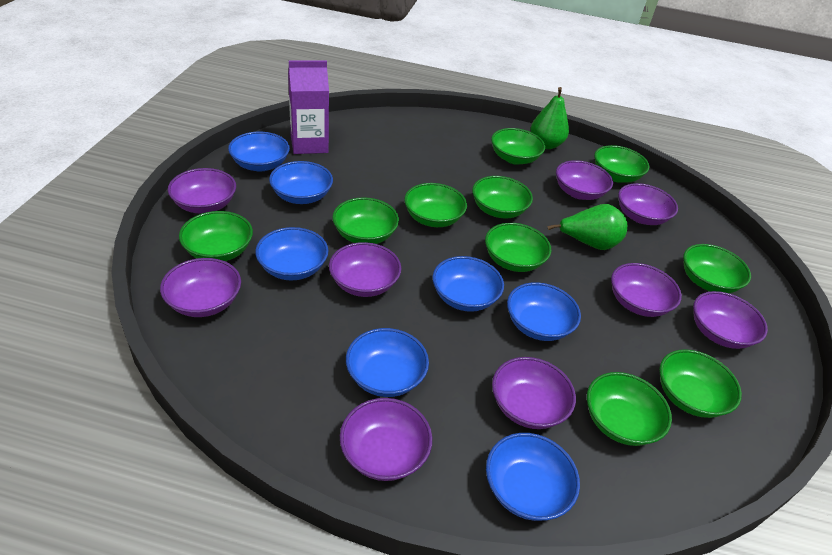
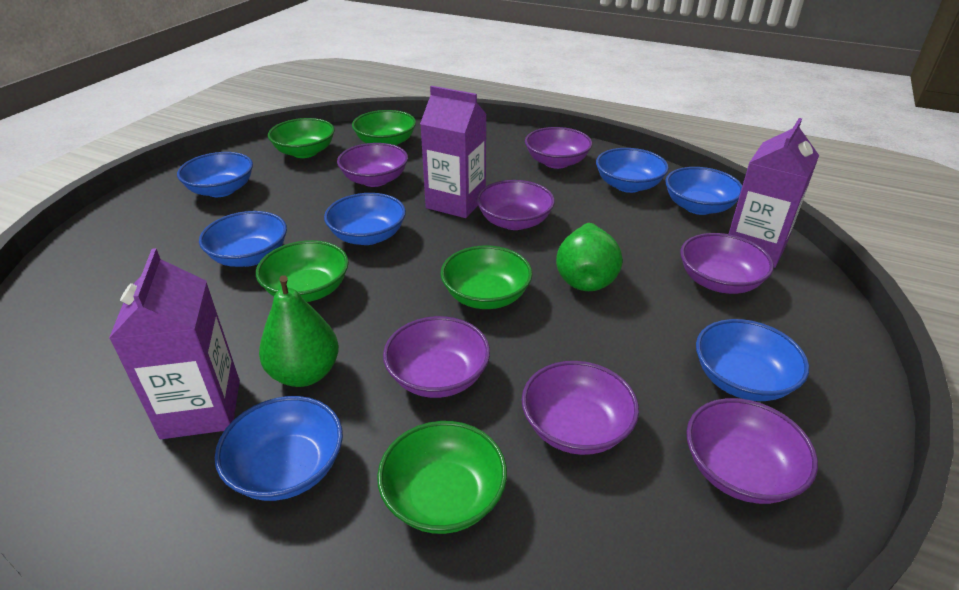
green bowl: 10 -> 5
purple bowl: 9 -> 7
purple carton: 1 -> 3

